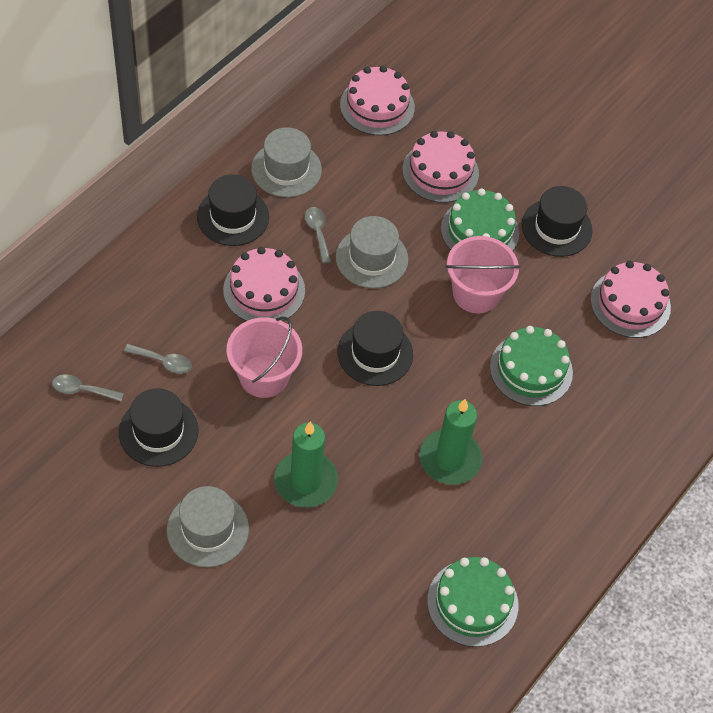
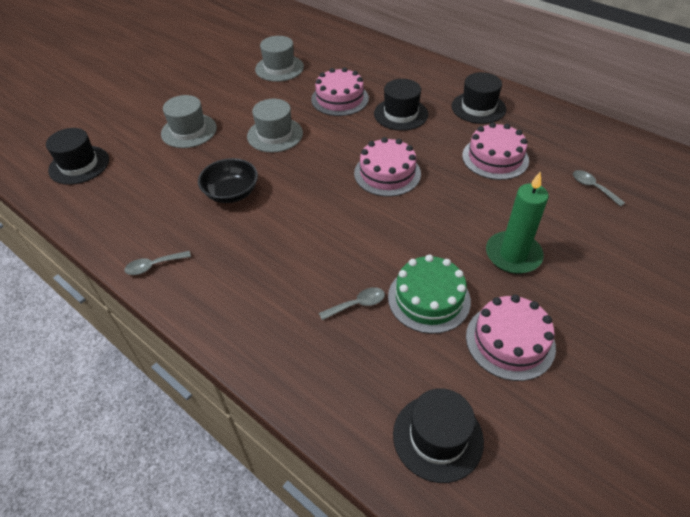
black bowl: 0 -> 1
green cake: 3 -> 1
green candle: 2 -> 1
pink bucket: 2 -> 0

